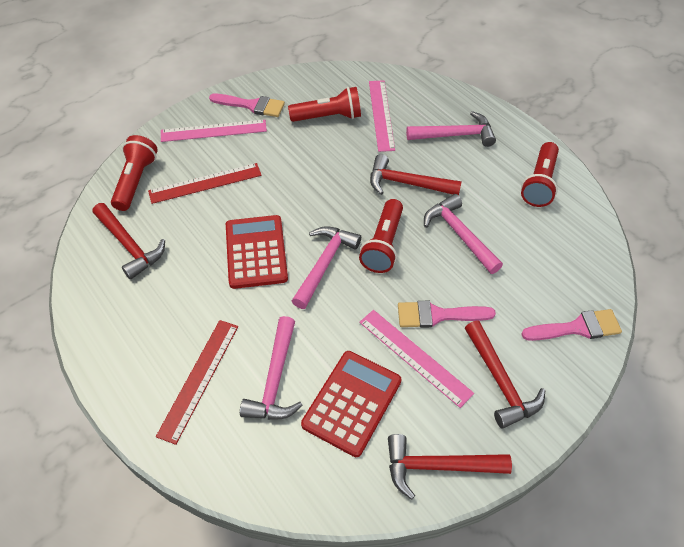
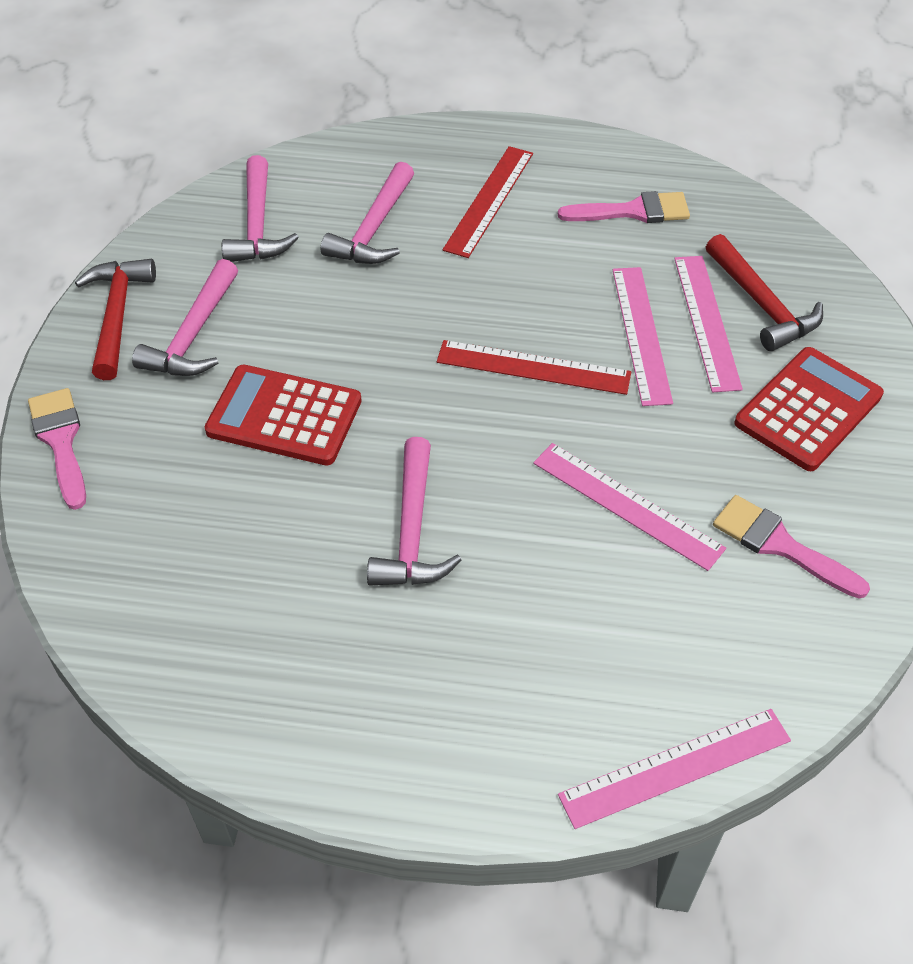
pink ruler: 3 -> 4
red flashlight: 4 -> 0
red hammer: 4 -> 2

